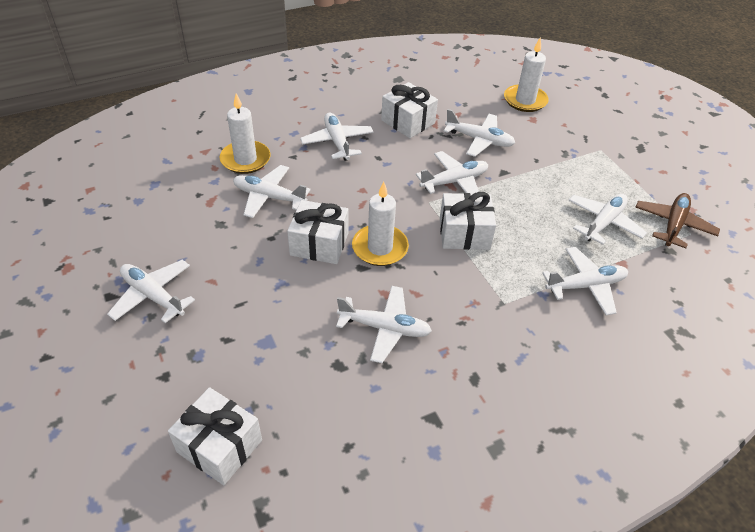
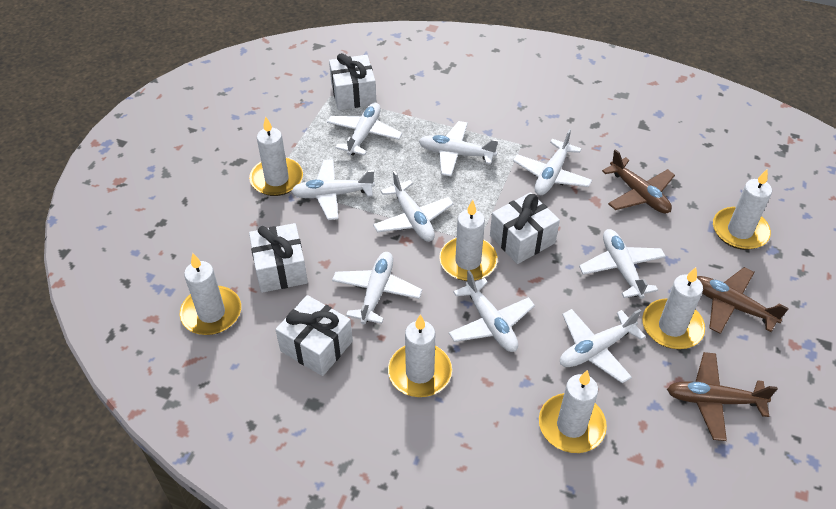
brown plane: 1 -> 3
white candle: 3 -> 7
white plane: 8 -> 9

